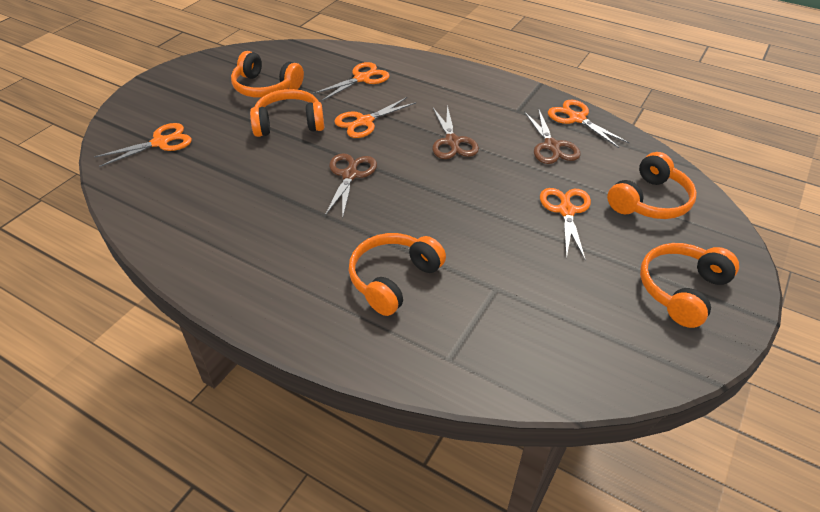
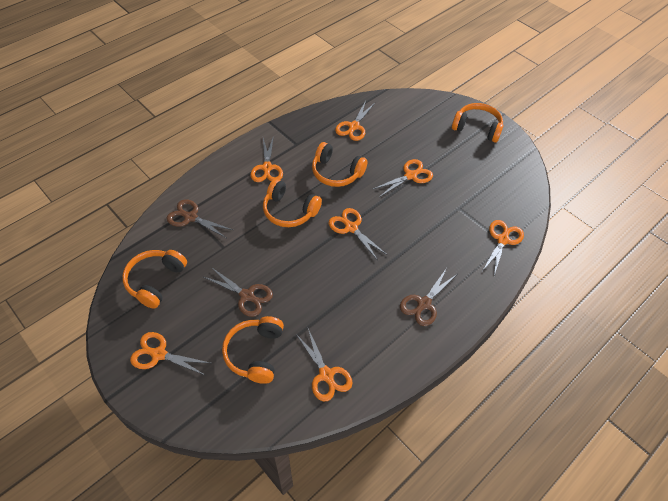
orange scissors: 5 -> 7

